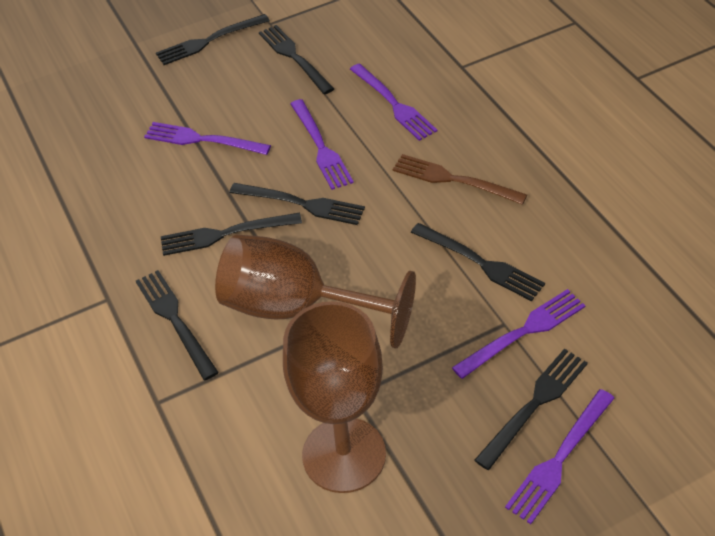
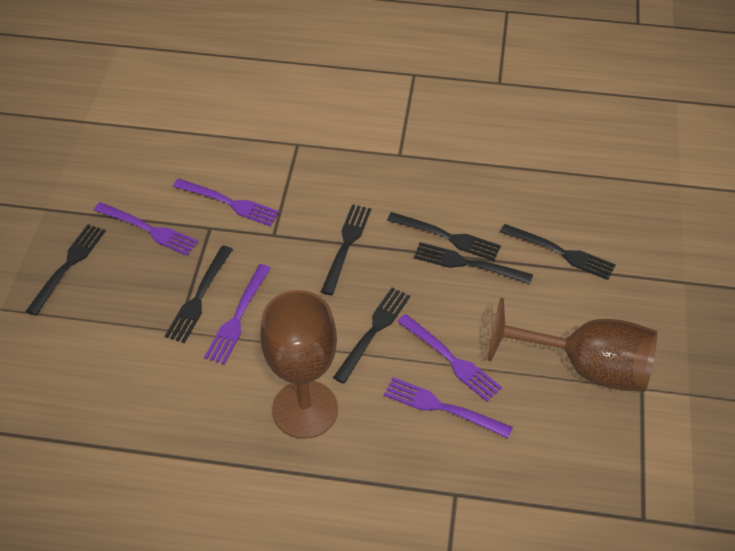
brown fork: 1 -> 0

